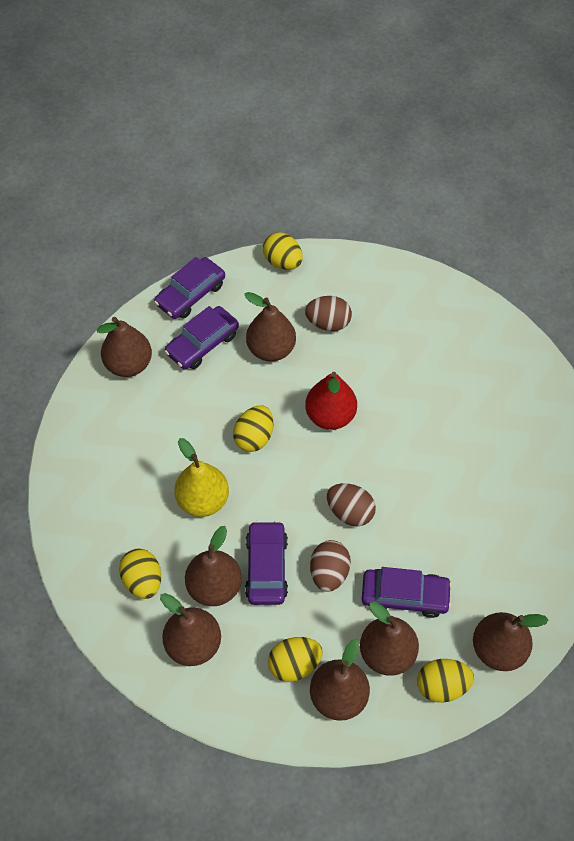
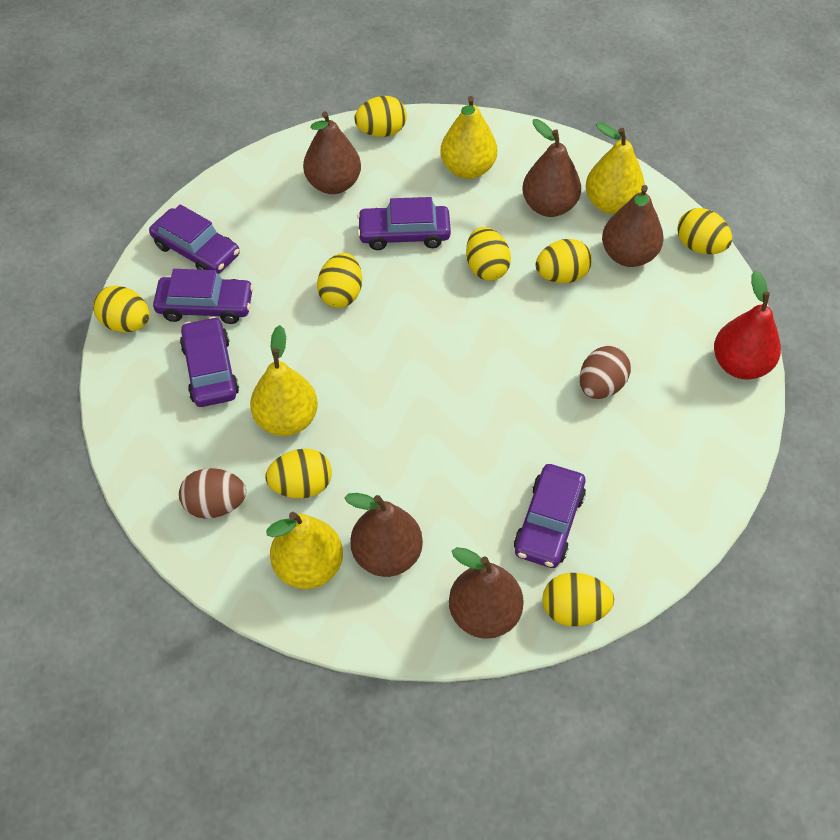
brown egg: 3 -> 2
brown pear: 7 -> 5
purple car: 4 -> 5
yellow egg: 5 -> 8
yellow pear: 1 -> 4

